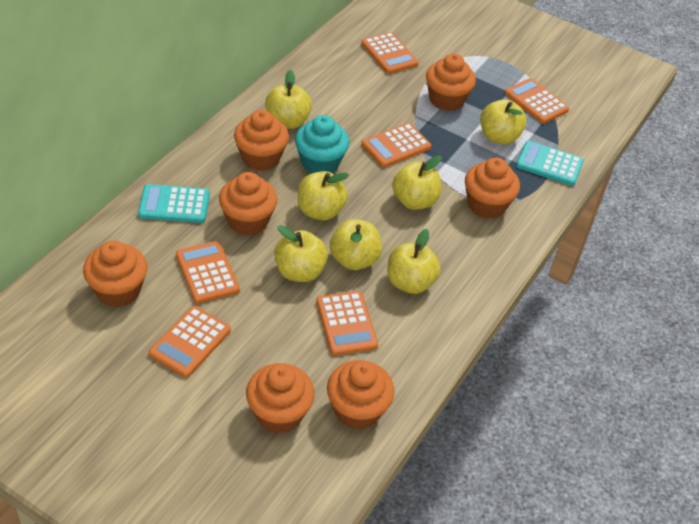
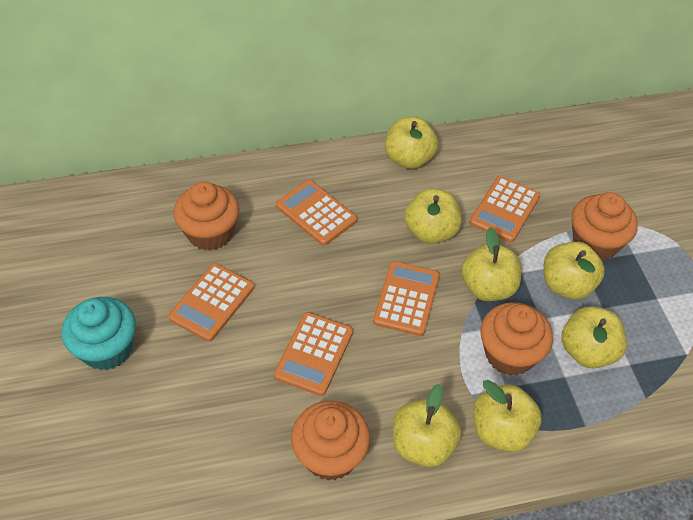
orange calculator: 6 -> 5
orange cupcake: 7 -> 4
turquoise calculator: 2 -> 0

